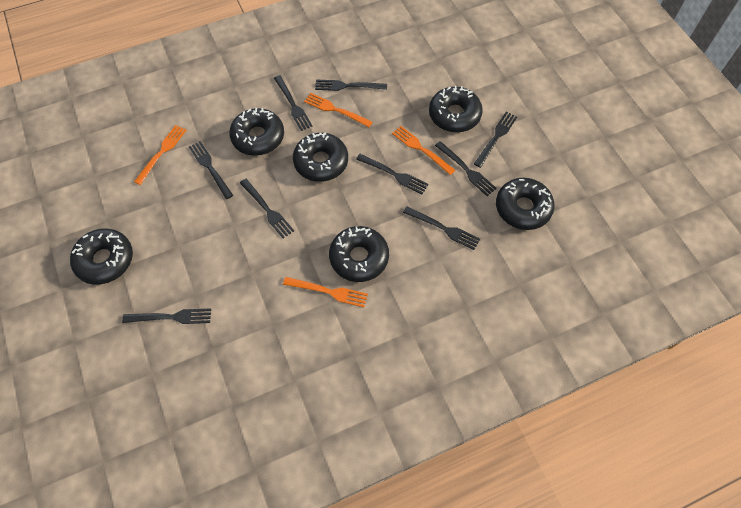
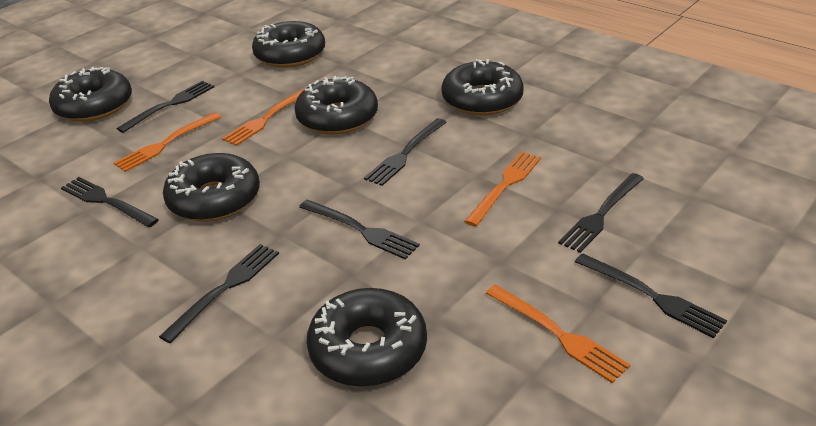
black fork: 9 -> 7

